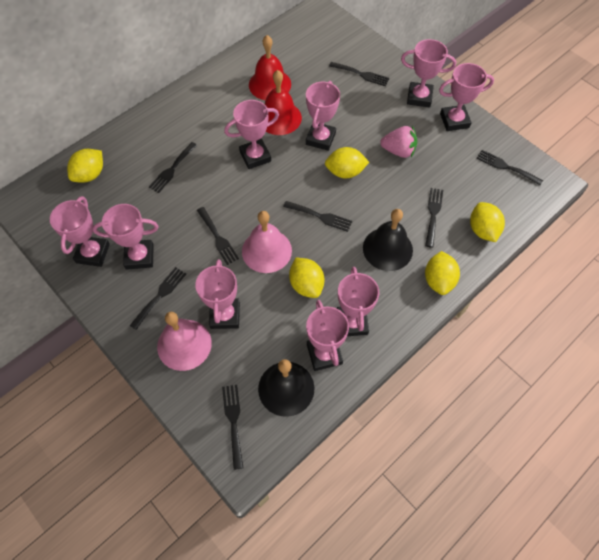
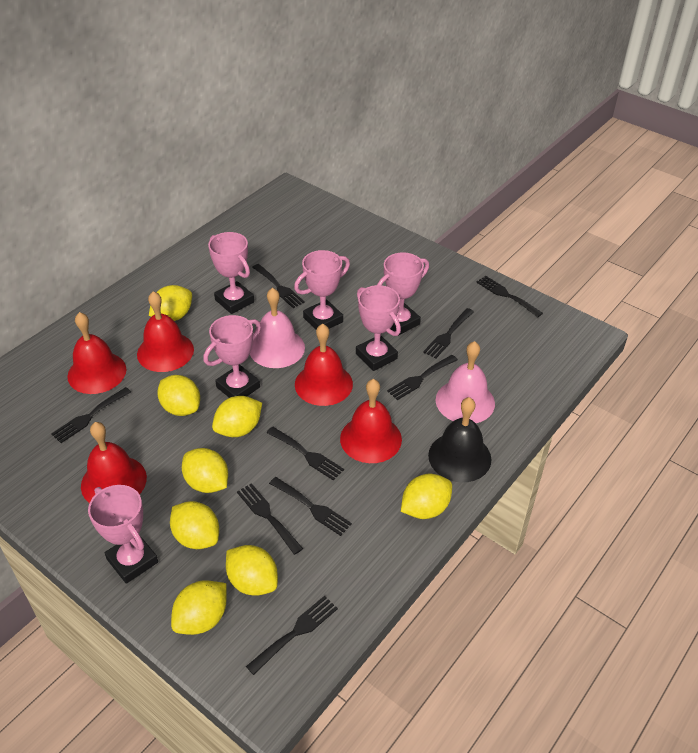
black bell: 2 -> 1
black fork: 8 -> 9
pink strawberry: 1 -> 0
pink trophy: 9 -> 6
red bell: 2 -> 5
yellow lemon: 5 -> 8

